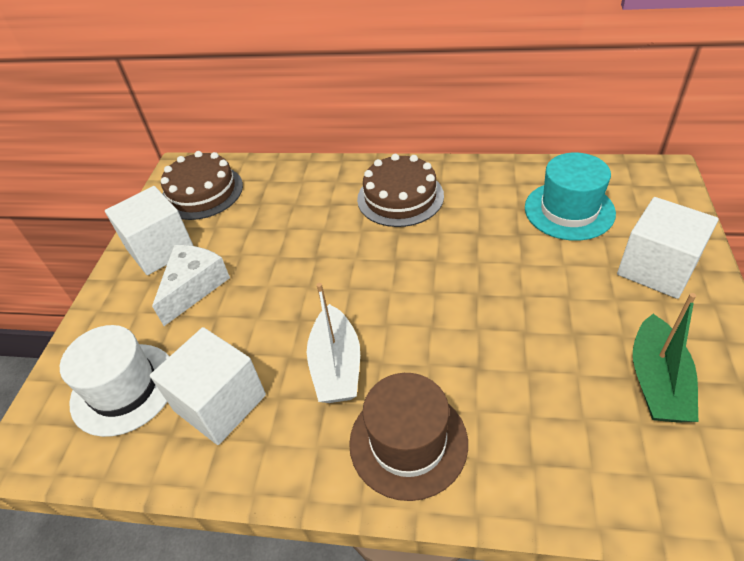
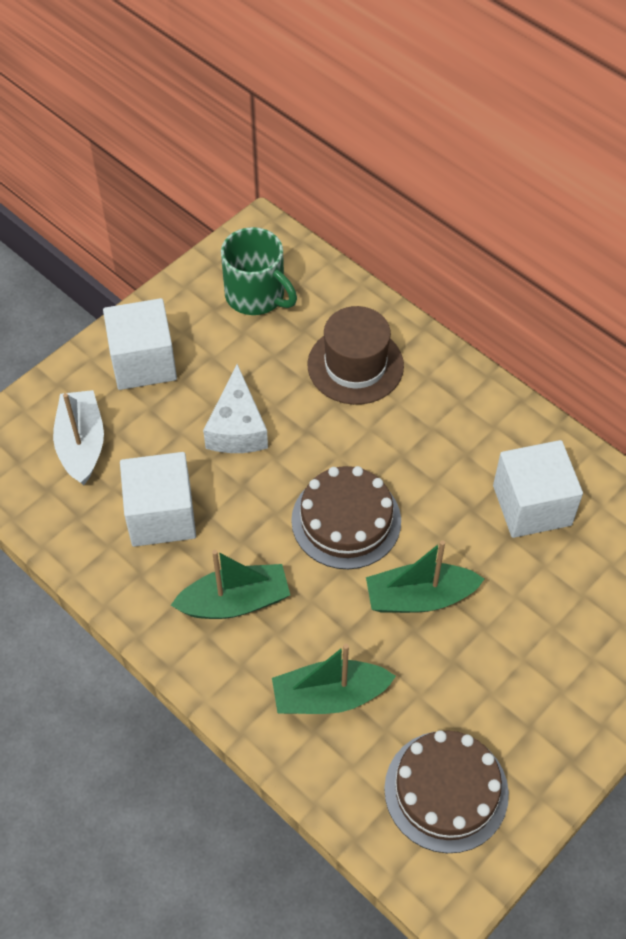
green boat: 1 -> 3
green mug: 0 -> 1
turquoise hat: 1 -> 0
white hat: 1 -> 0

